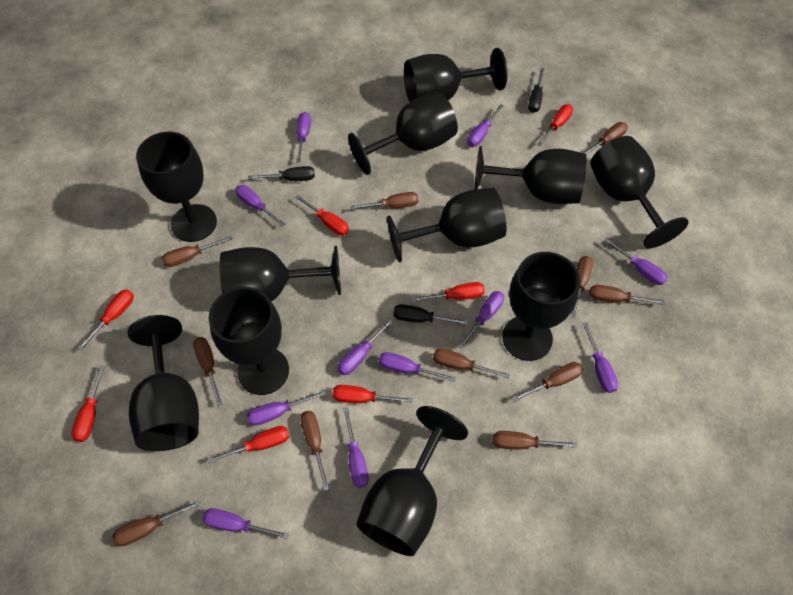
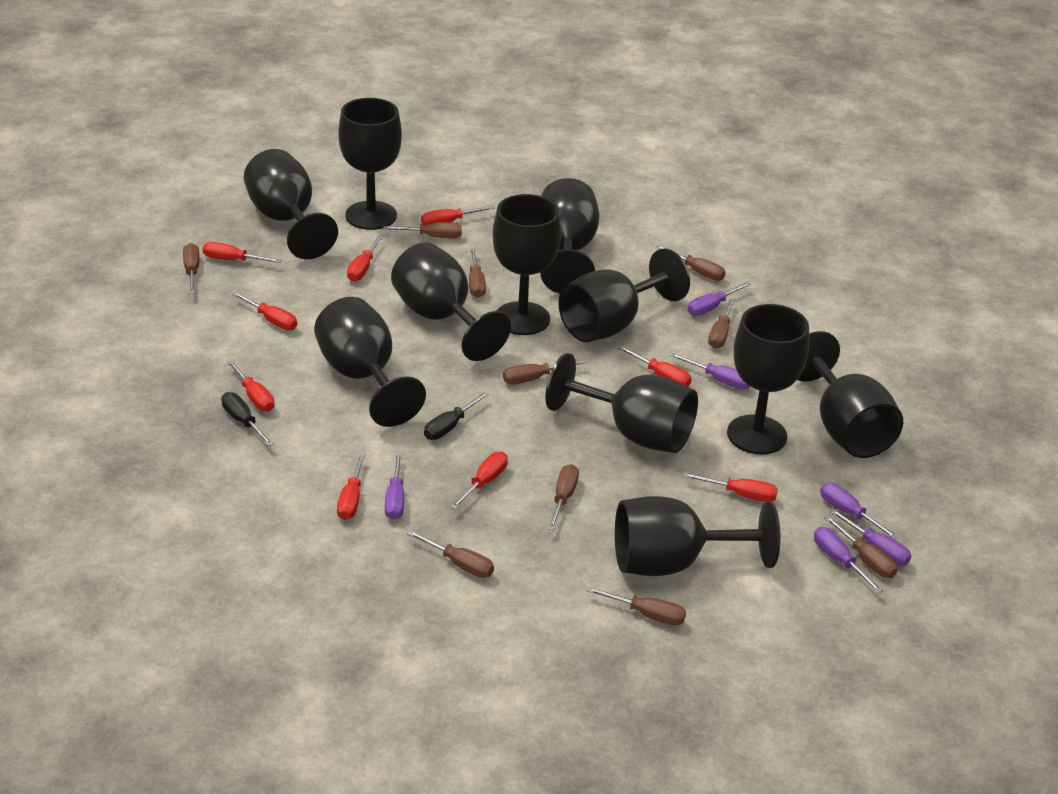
black screwdriver: 3 -> 2
brown screwdriver: 11 -> 10
purple screwdriver: 11 -> 6
red screwdriver: 7 -> 9

